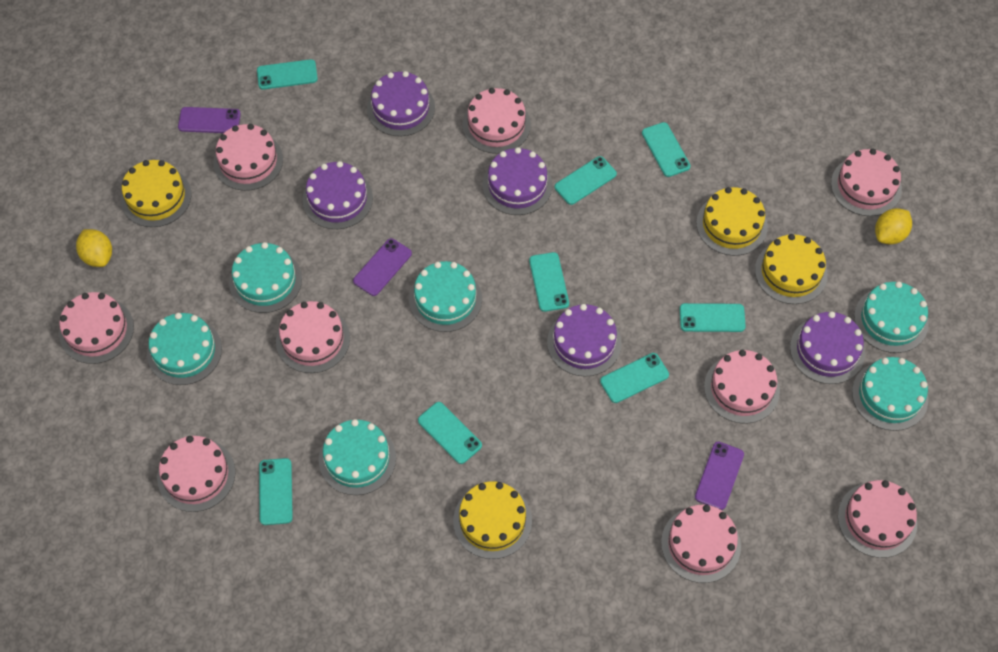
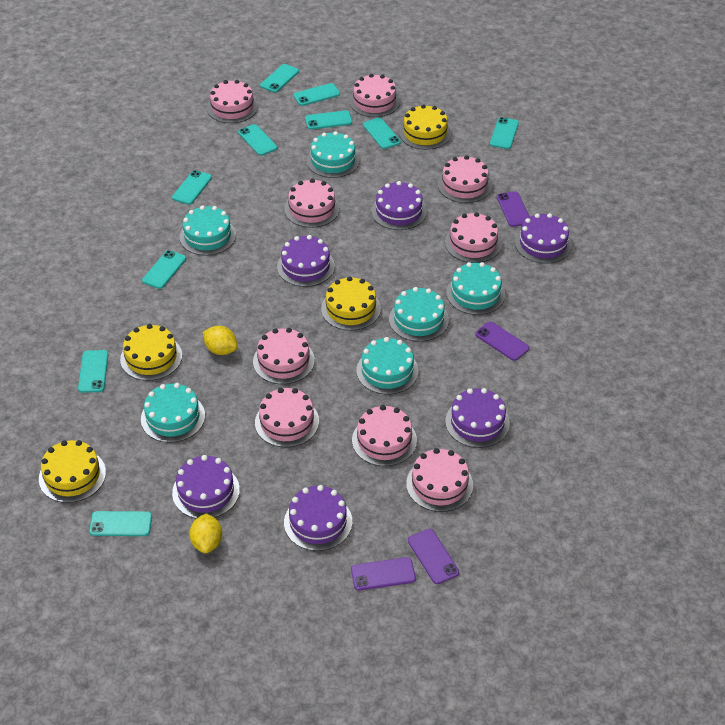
purple cake: 5 -> 6
purple phone: 3 -> 4
turquoise phone: 8 -> 10

